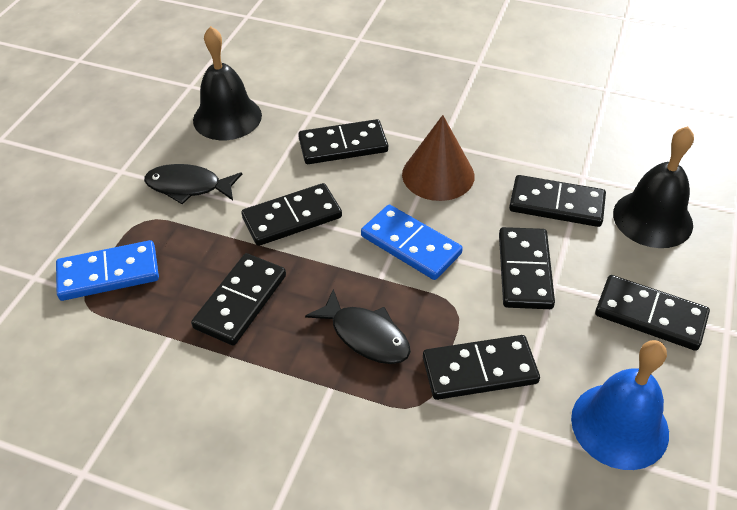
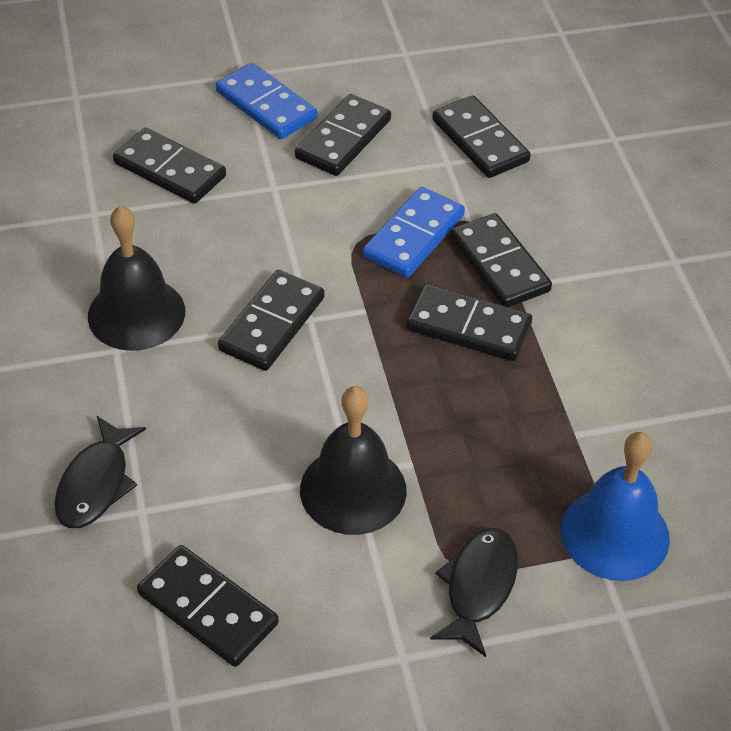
brown cone: 1 -> 0

